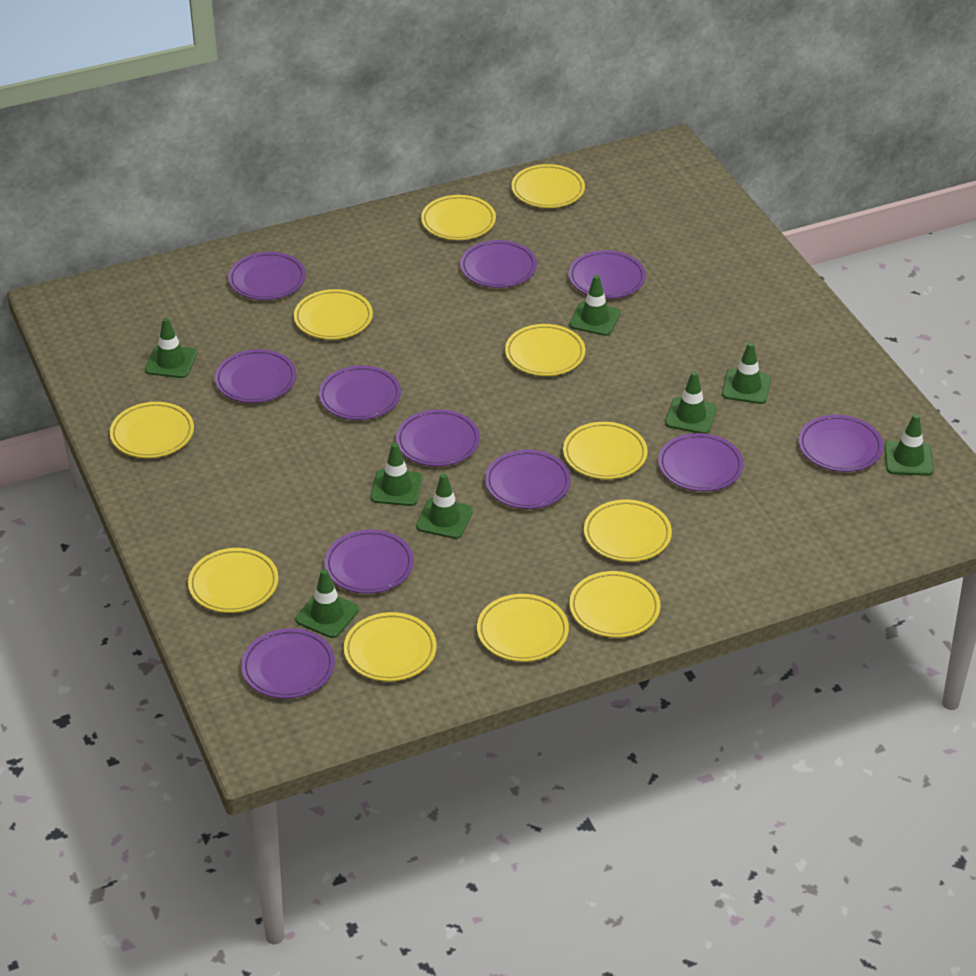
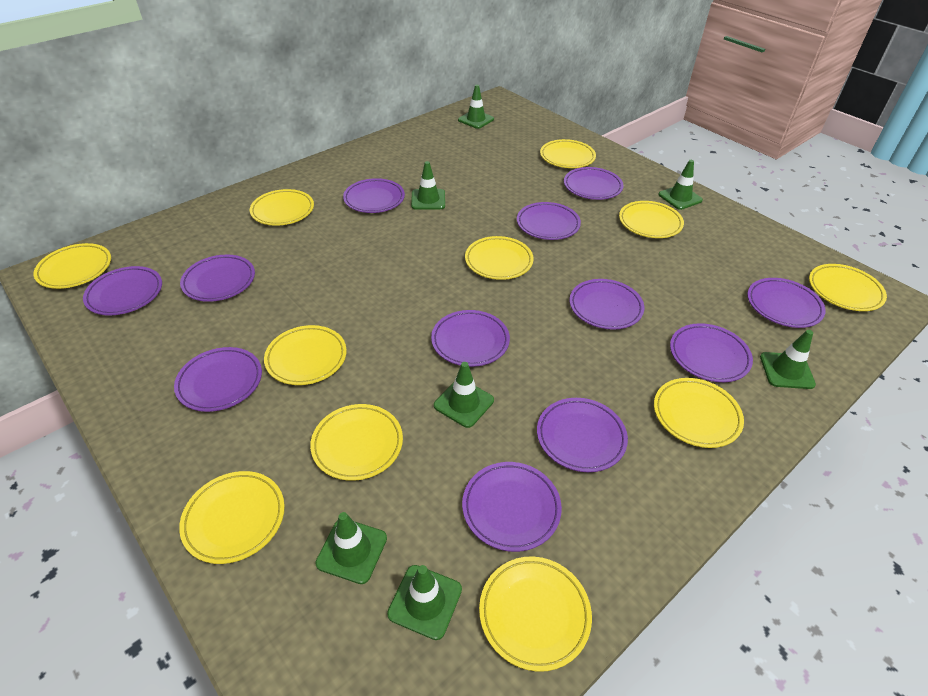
green traffic cone: 8 -> 7
purple plate: 11 -> 12

